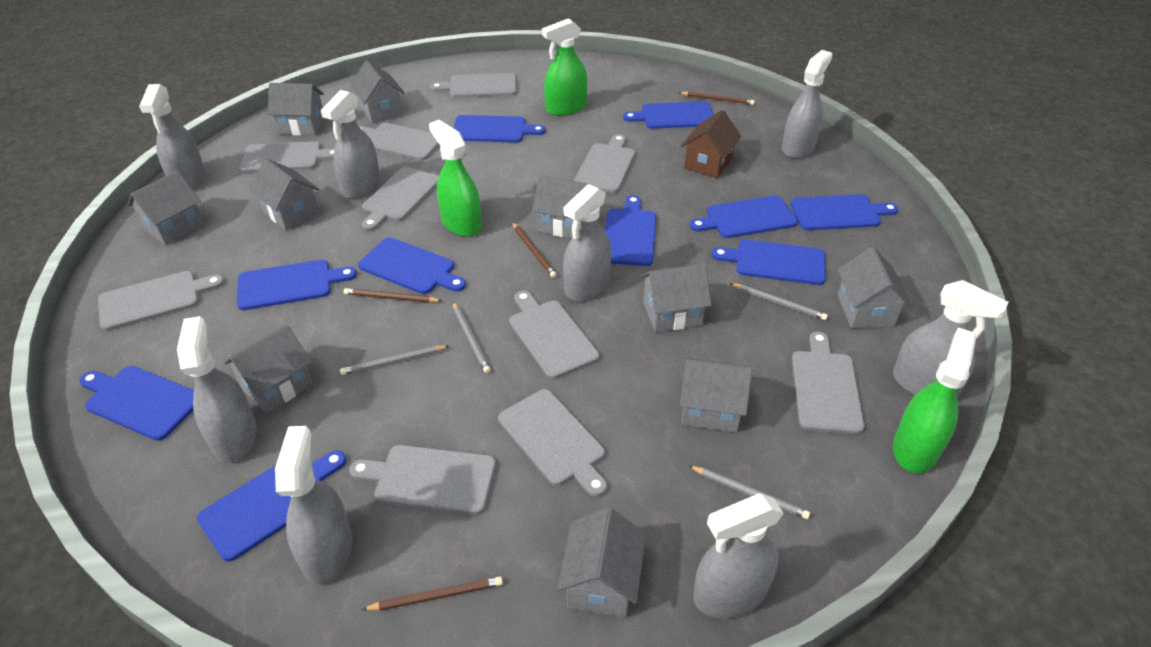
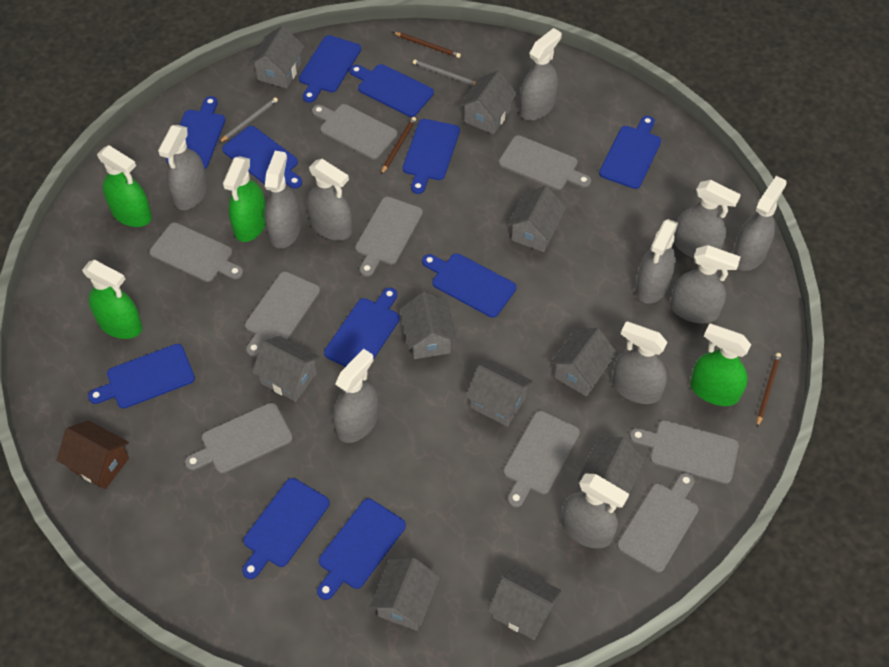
blue cutting board: 10 -> 11
brown pencil: 4 -> 3
green spray bottle: 3 -> 4
grey cutting board: 10 -> 9
grey pencil: 4 -> 2
grey spray bottle: 8 -> 11

